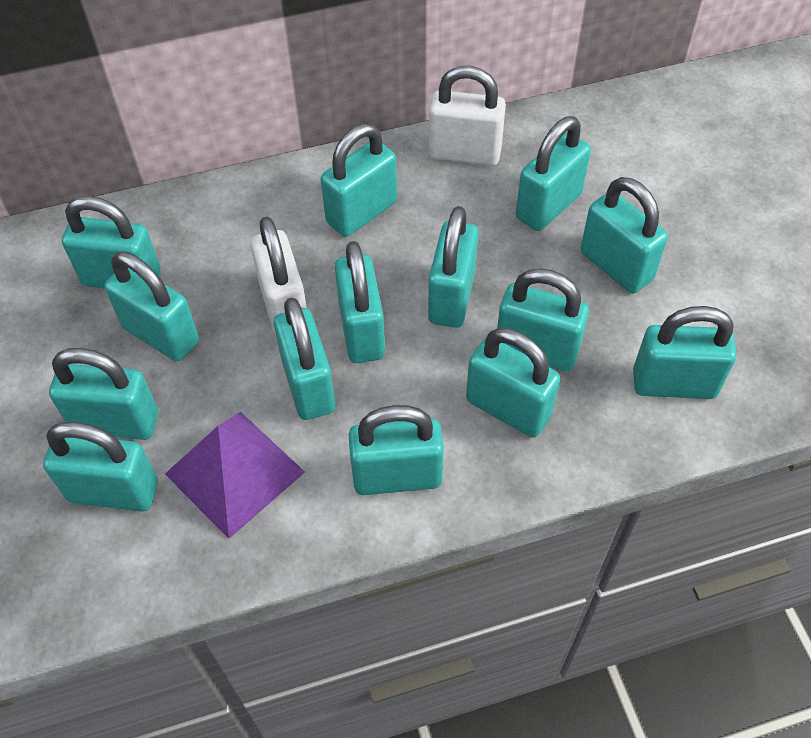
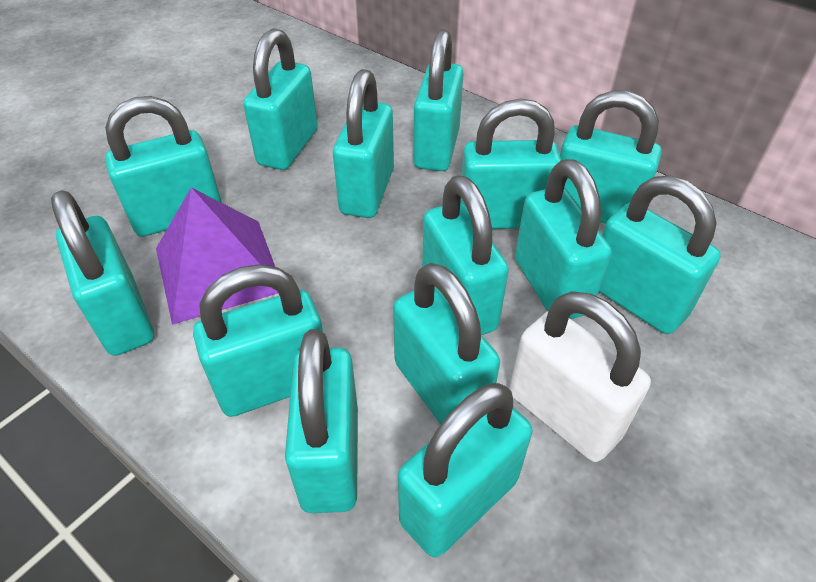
white padlock: 2 -> 1

